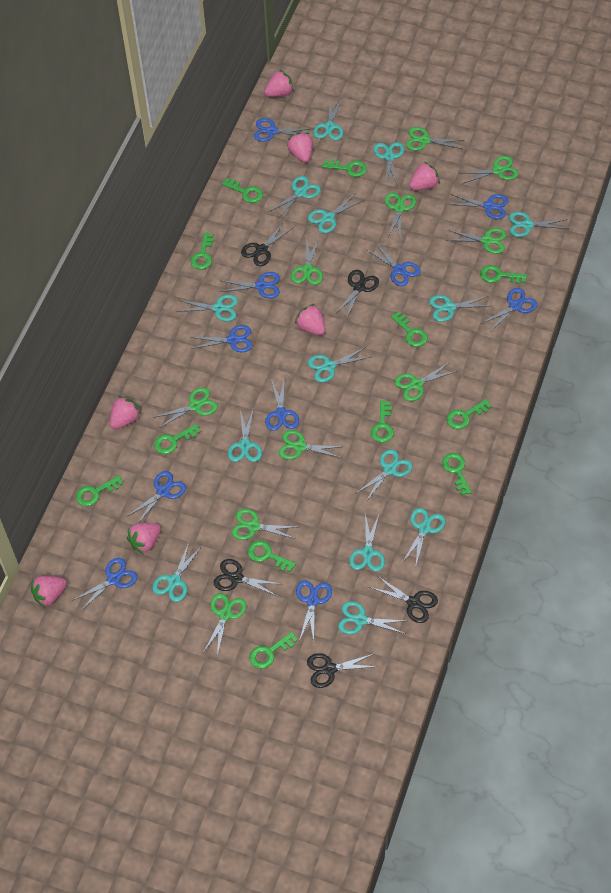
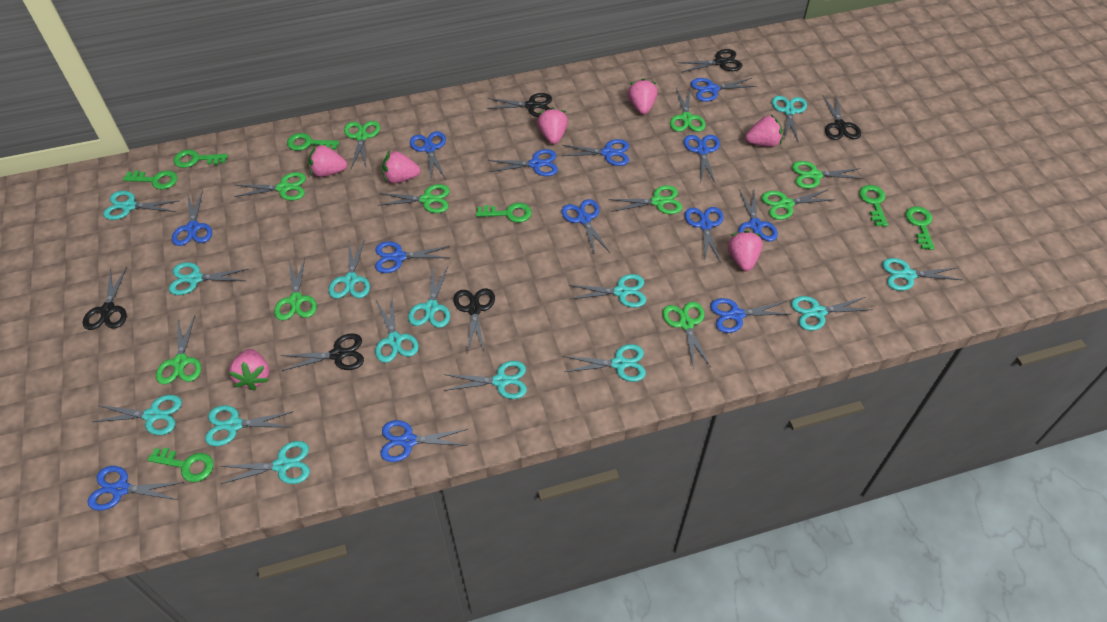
black scissors: 5 -> 6
blue scissors: 10 -> 13
green key: 12 -> 7

